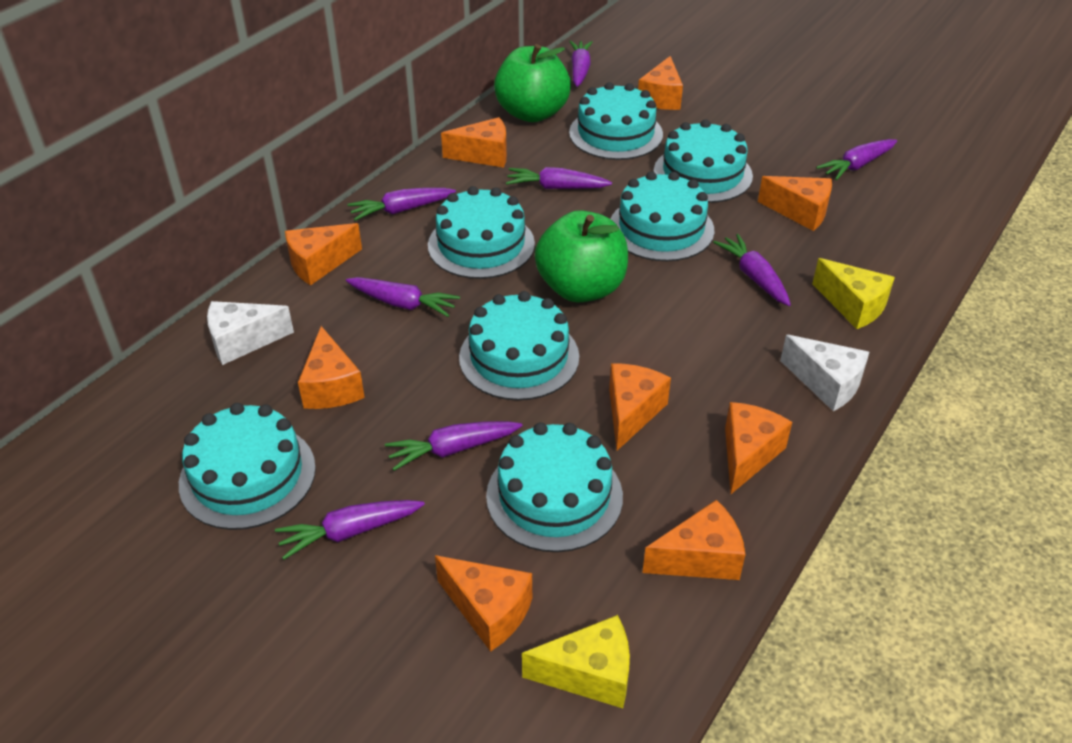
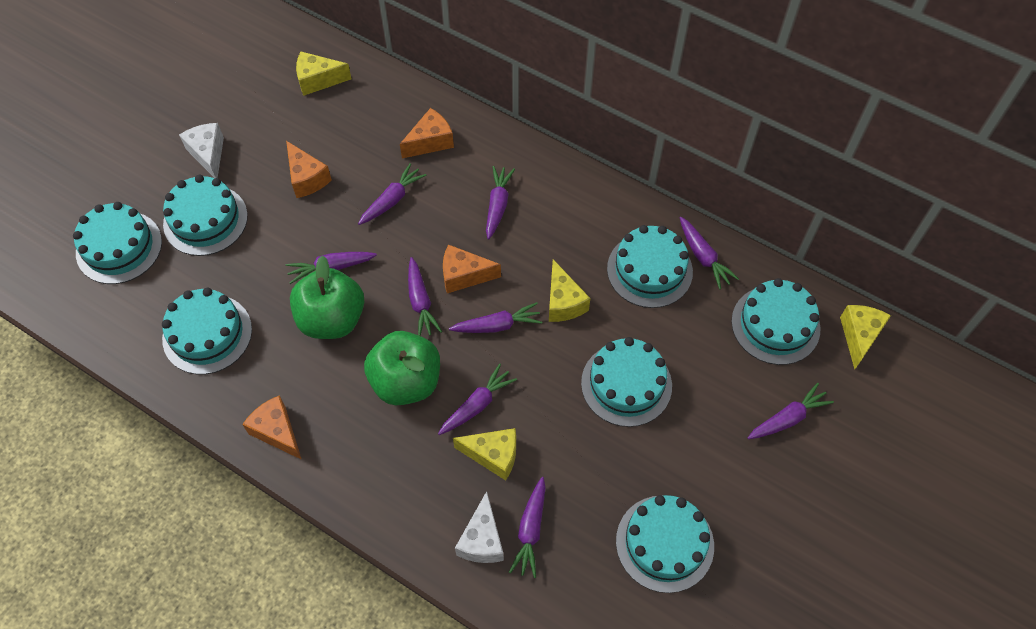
orange cheese: 9 -> 4
purple carrot: 8 -> 9
yellow cheese: 2 -> 4

